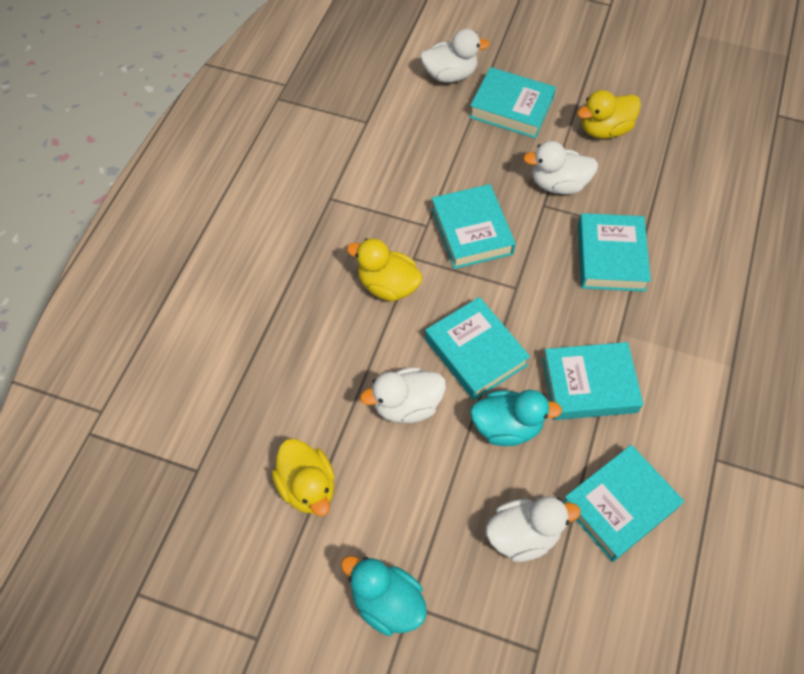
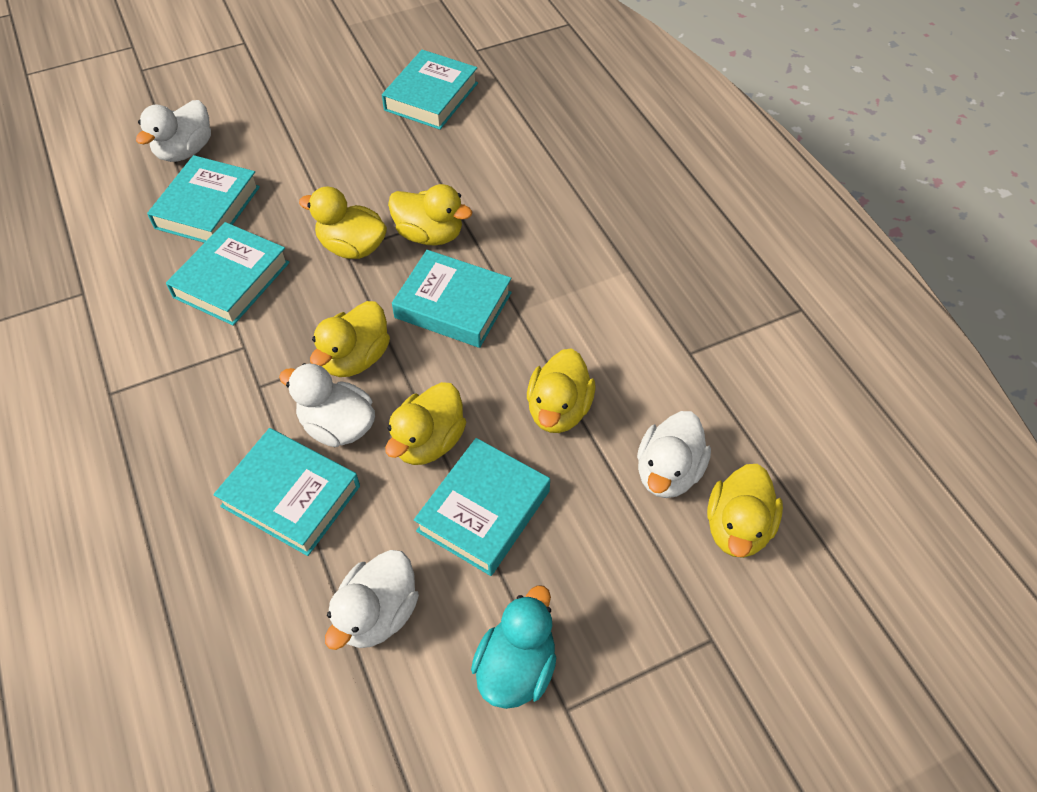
turquoise duck: 2 -> 1
yellow duck: 3 -> 6

